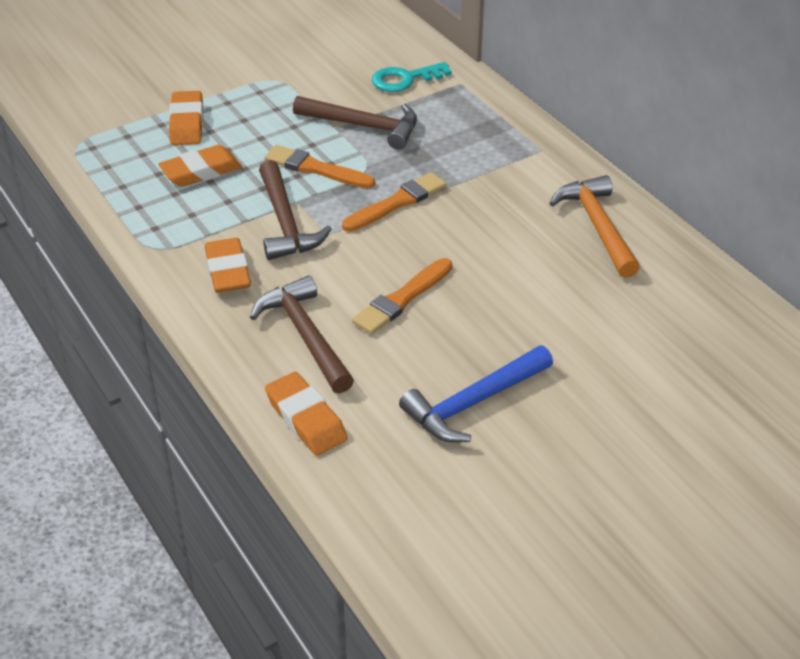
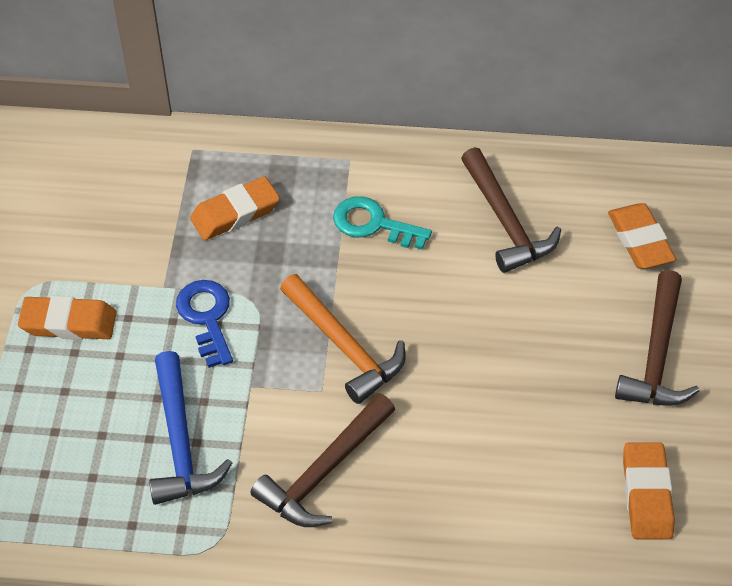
blue key: 0 -> 1
orange brush: 3 -> 0

